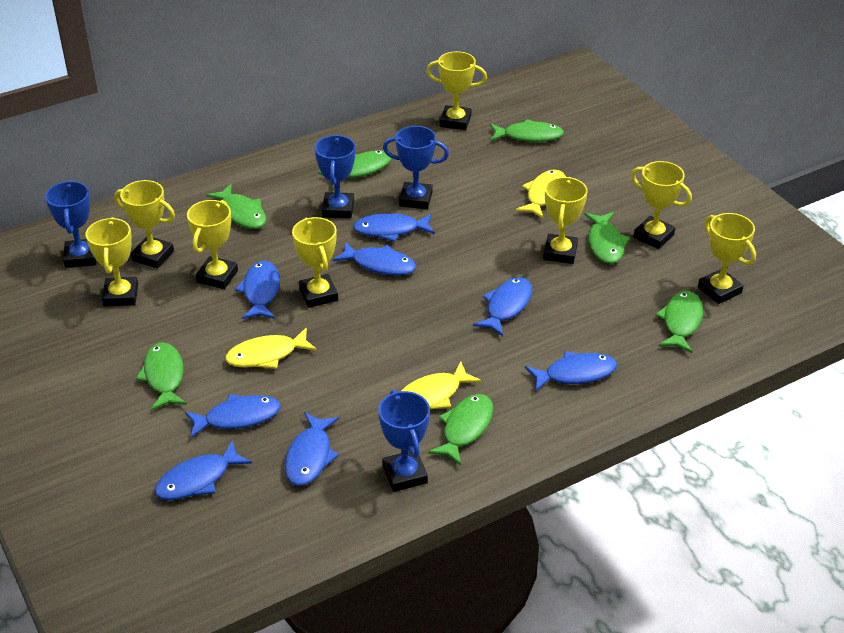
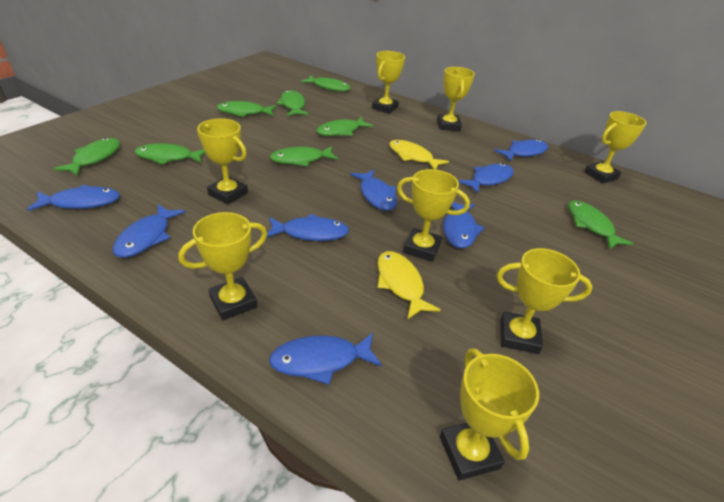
blue trophy: 4 -> 0
green fish: 7 -> 8
yellow fish: 3 -> 2

